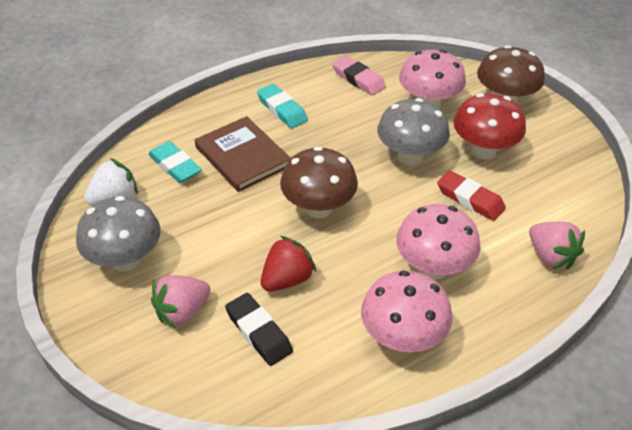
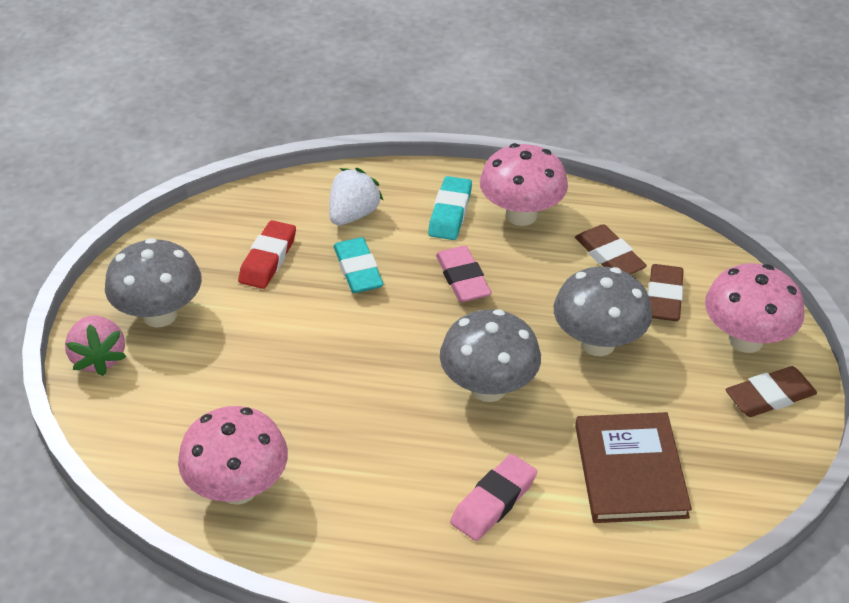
black eraser: 1 -> 0
brown eraser: 0 -> 3
brown mushroom: 2 -> 0
grey mushroom: 2 -> 3
pink eraser: 1 -> 2
pink strawberry: 2 -> 1
red mushroom: 1 -> 0
red strawberry: 1 -> 0

